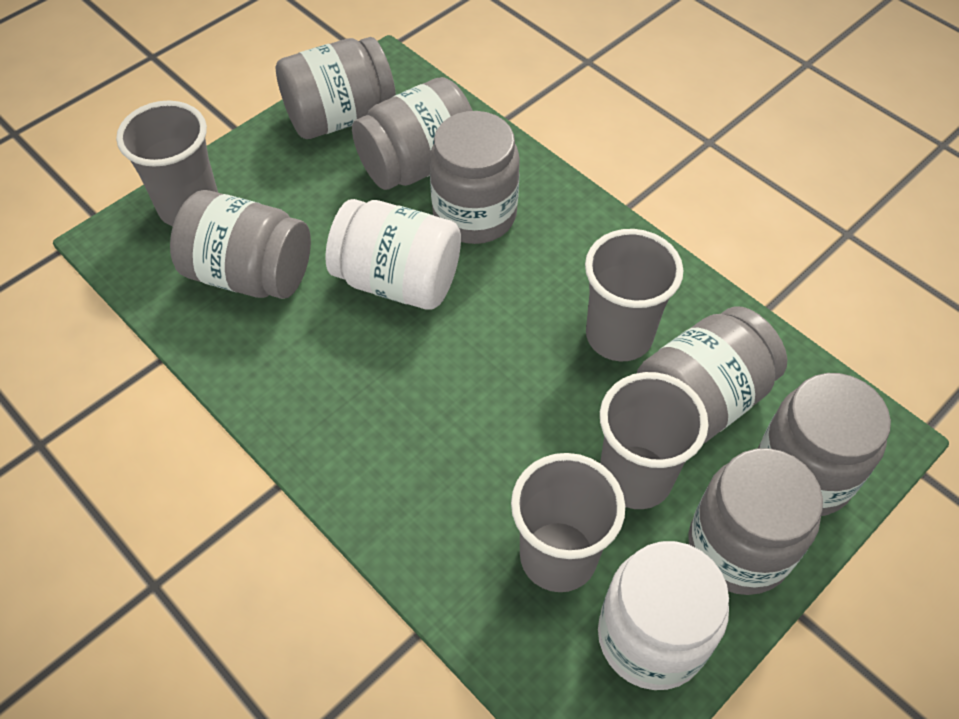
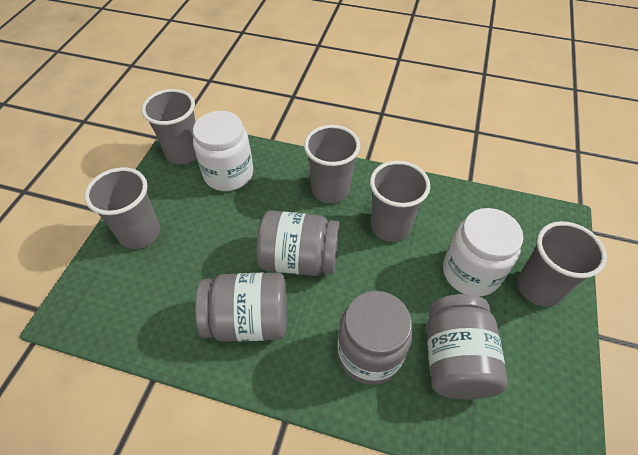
grey cup: 4 -> 5
grey jar: 7 -> 4

